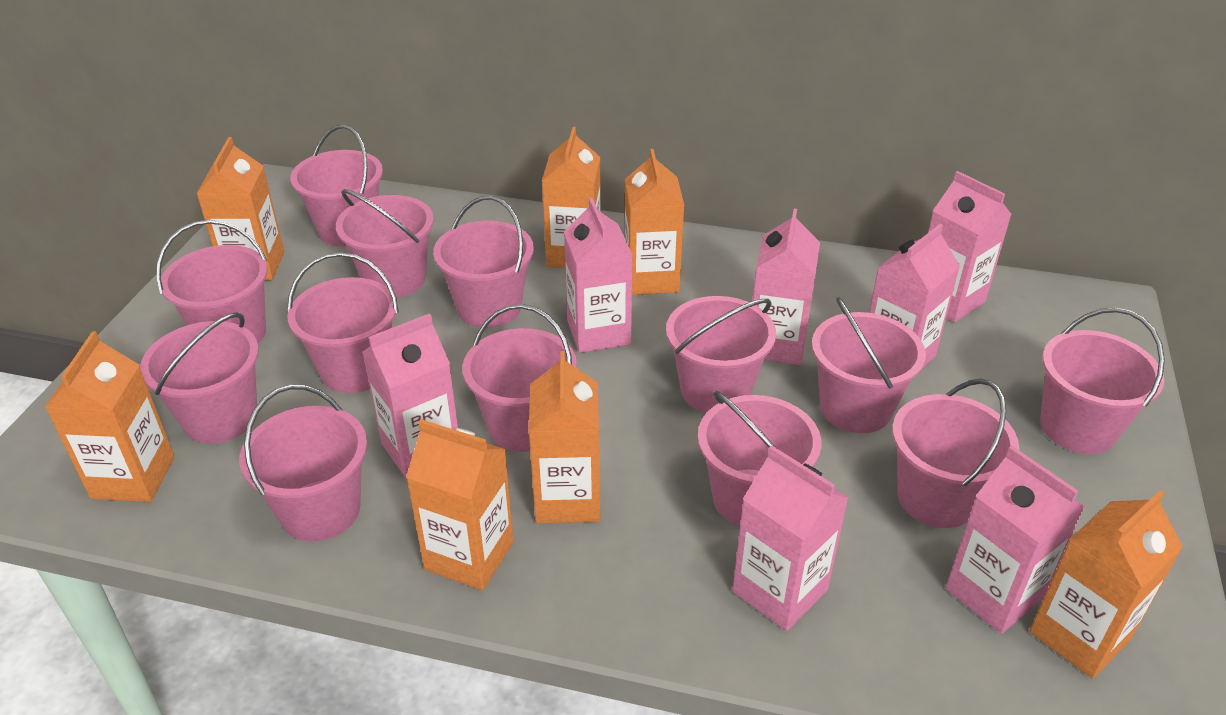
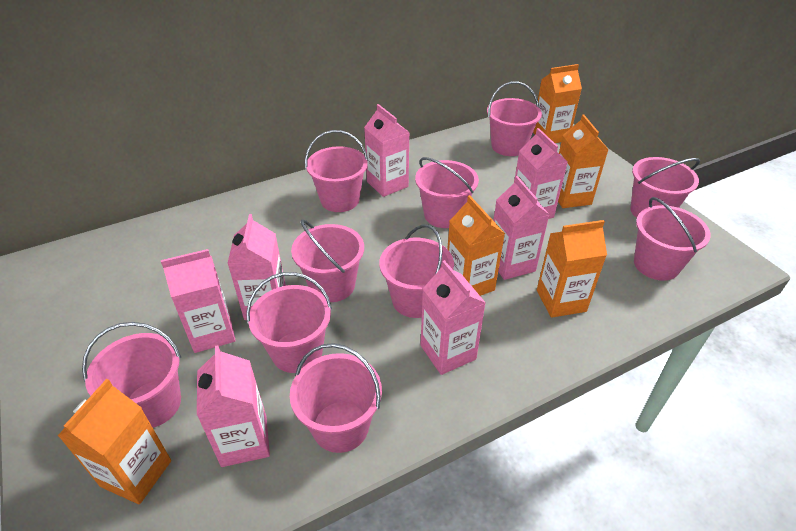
orange carton: 7 -> 5
pink bucket: 13 -> 10

